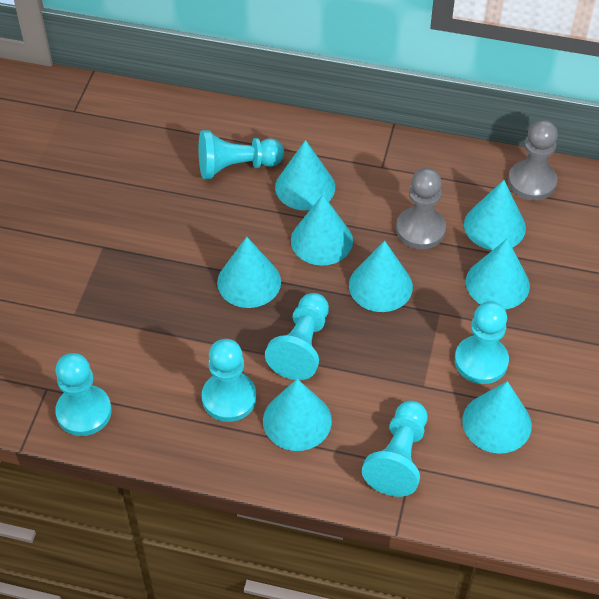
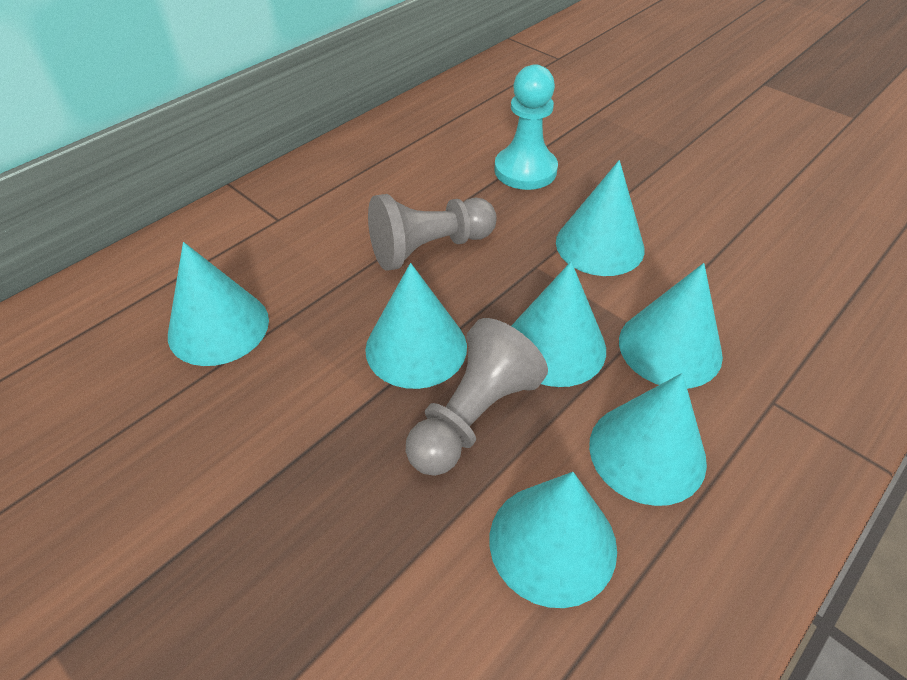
turquoise cone: 8 -> 7
turquoise pawn: 6 -> 1

